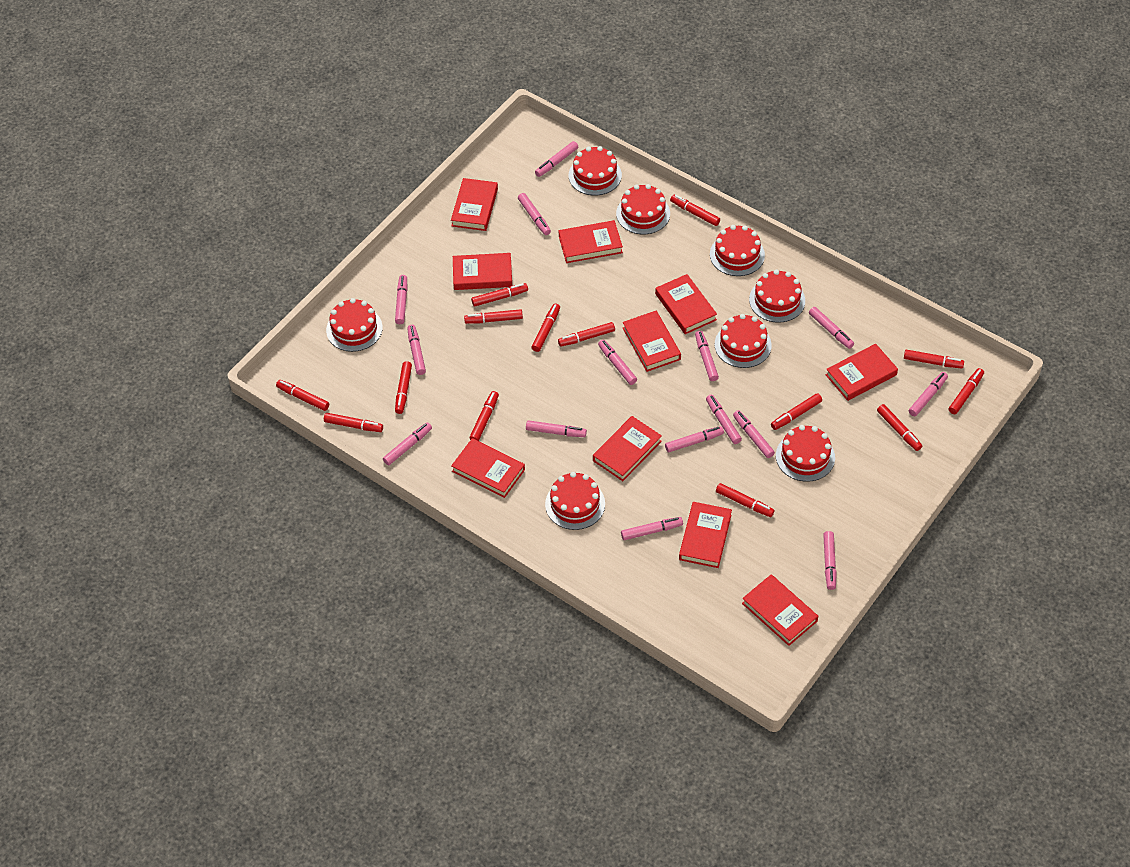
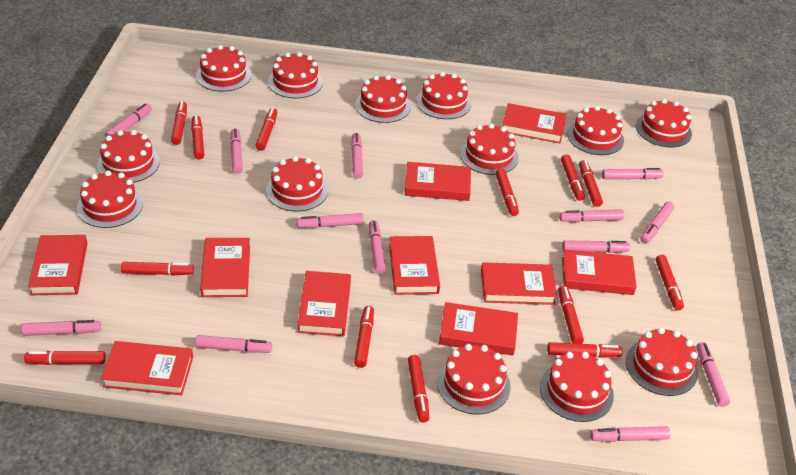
pink marker: 15 -> 13
red cake: 8 -> 13
red marker: 14 -> 13

